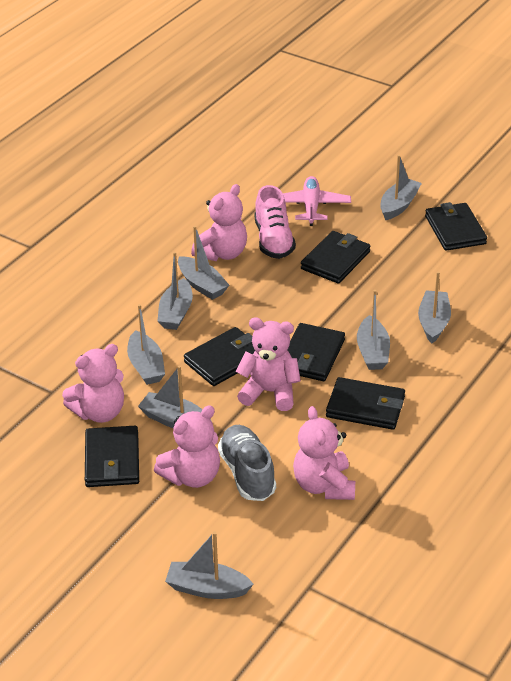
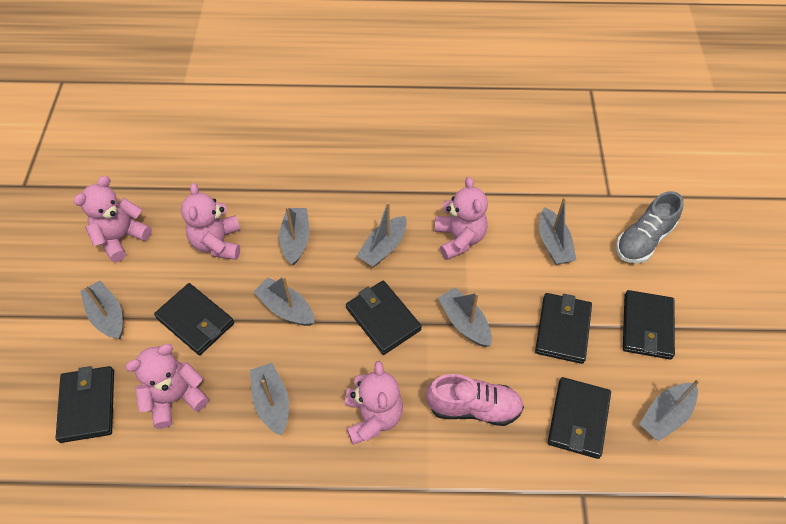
pink plane: 1 -> 0

